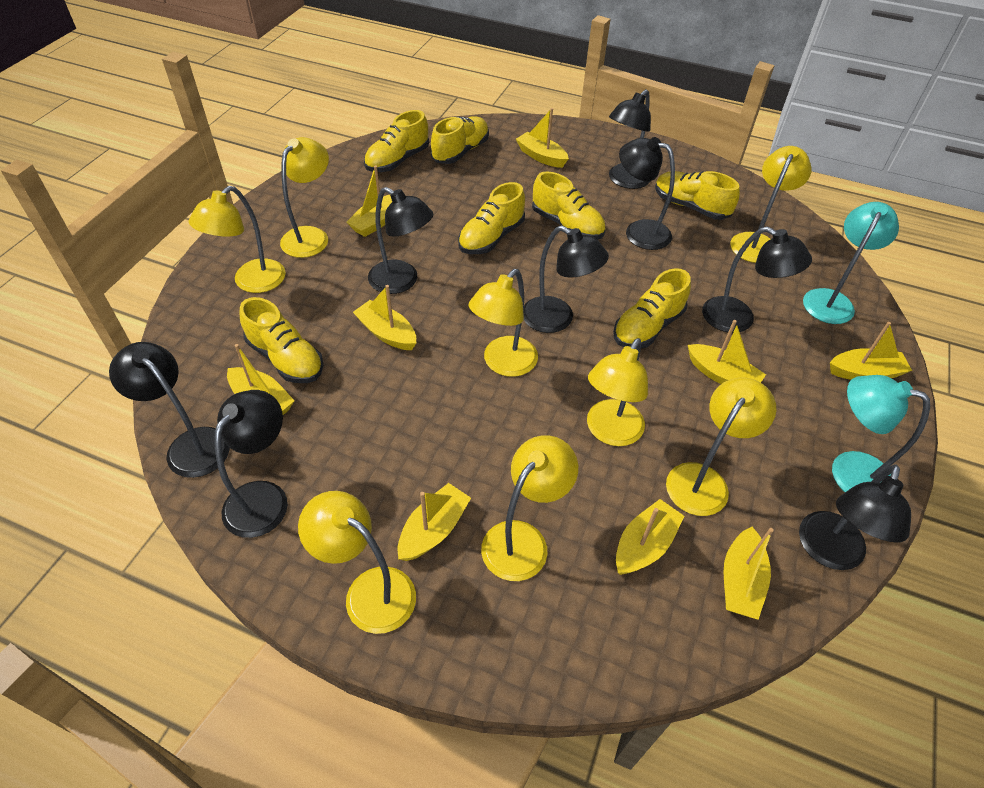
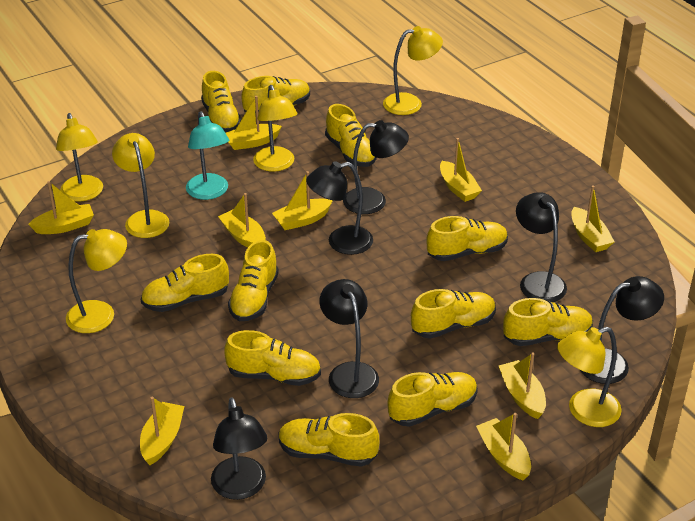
black lamp: 8 -> 6
turquoise lamp: 2 -> 1
yellow lamp: 8 -> 6
yellow shoe: 7 -> 11

